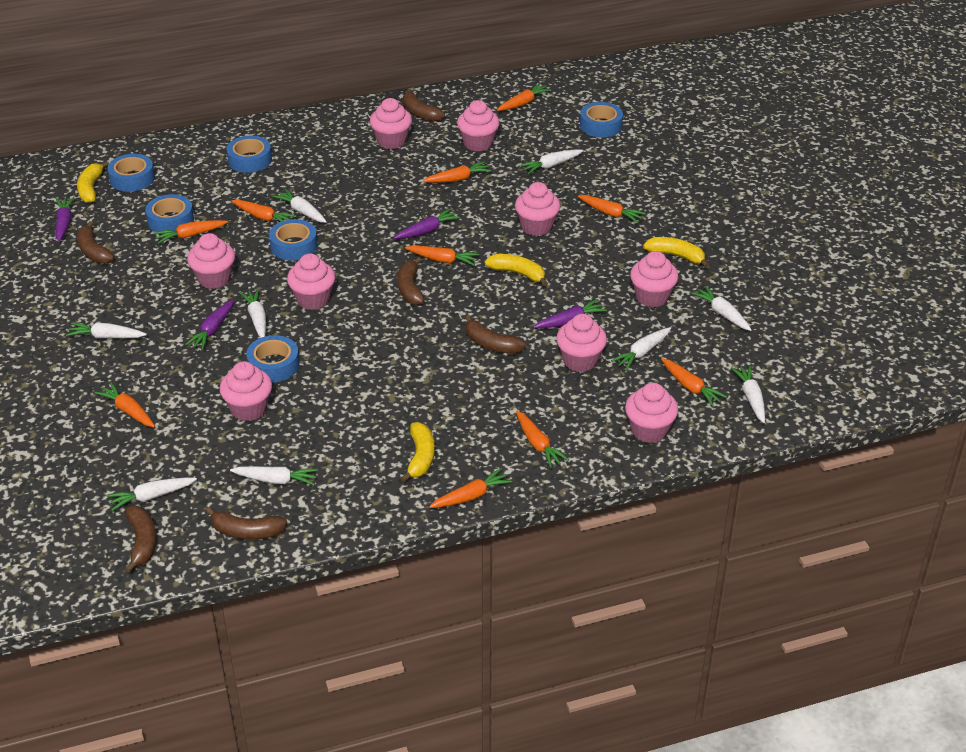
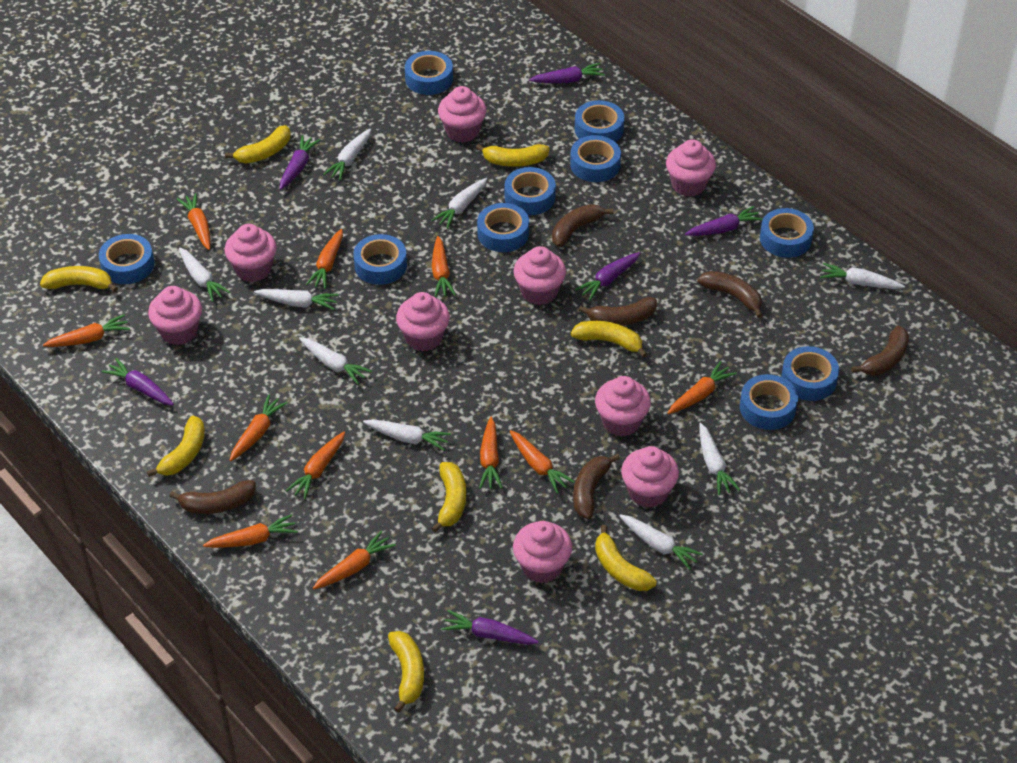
blue tape: 6 -> 10
orange carrot: 10 -> 11
purple carrot: 4 -> 6
yellow banana: 4 -> 8

